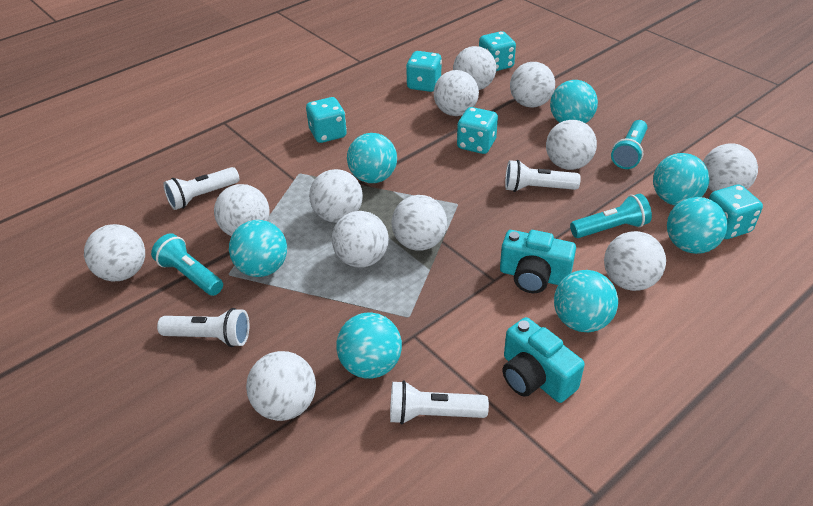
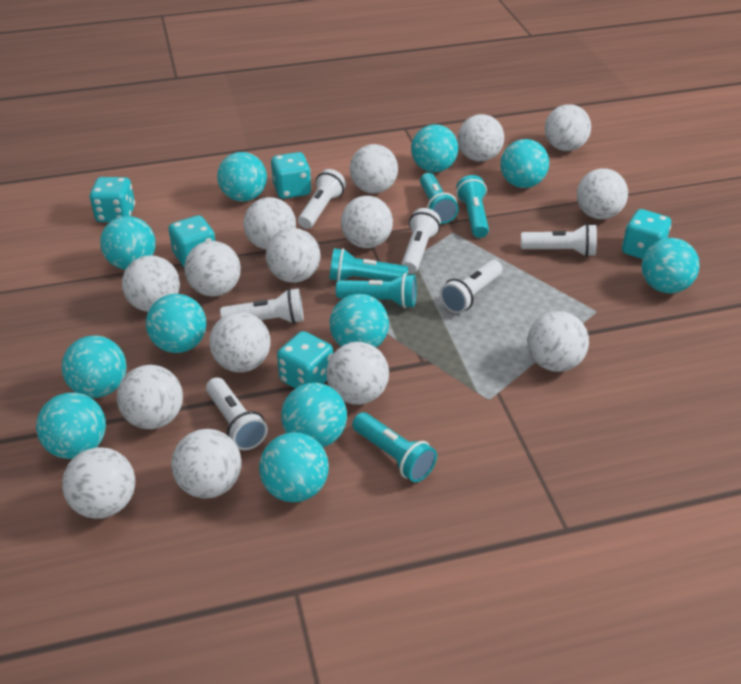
turquoise ball: 7 -> 11
turquoise camera: 2 -> 0
turquoise flashlight: 3 -> 5
white ball: 12 -> 15
white flashlight: 4 -> 6

